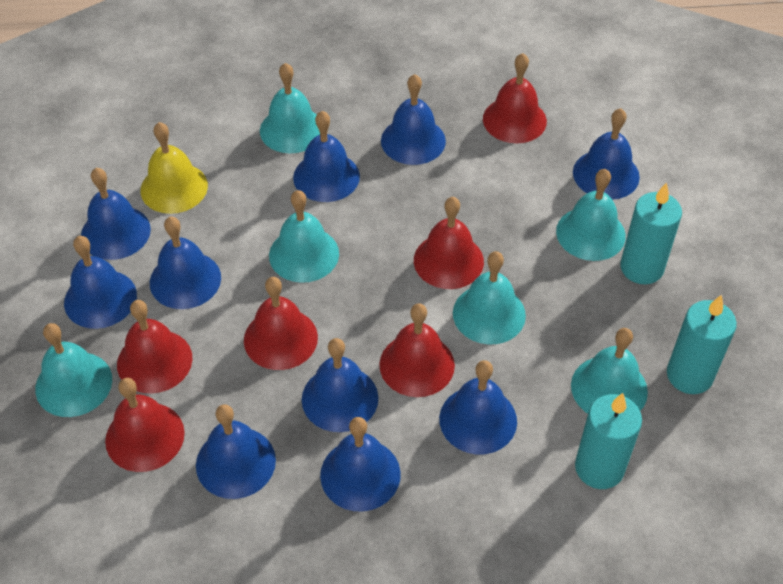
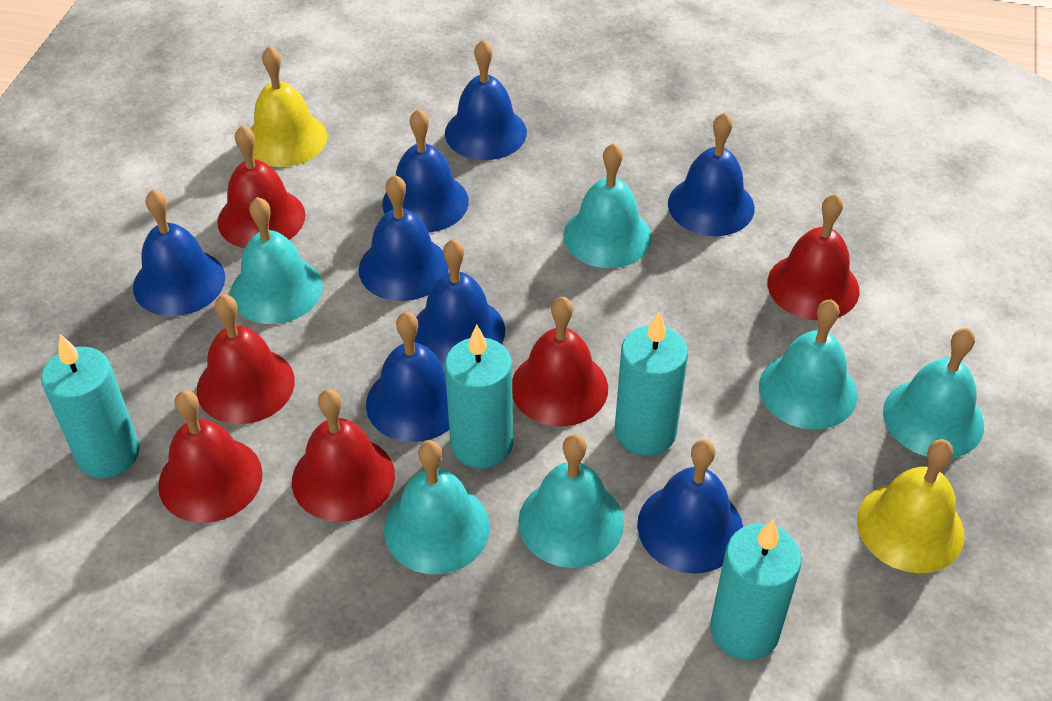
blue bell: 10 -> 8
turquoise candle: 3 -> 4
yellow bell: 1 -> 2

